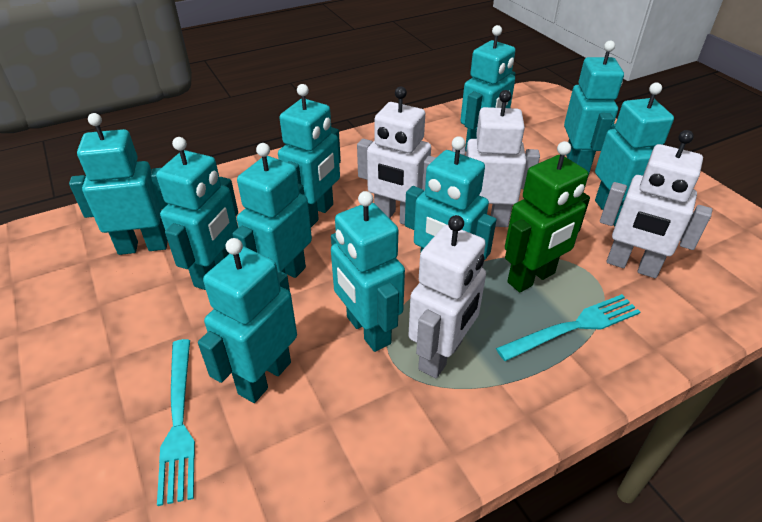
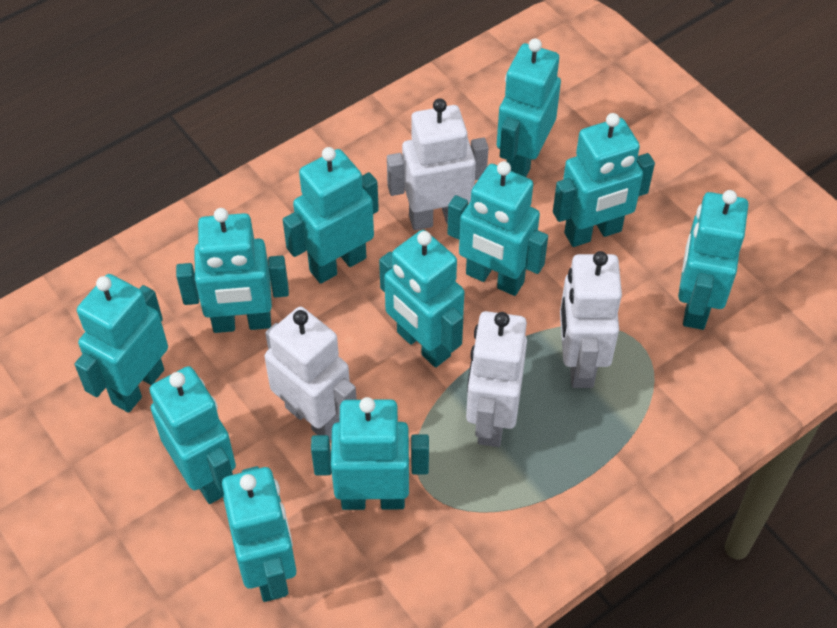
green robot: 1 -> 0
turquoise fork: 2 -> 0
turquoise robot: 10 -> 11

